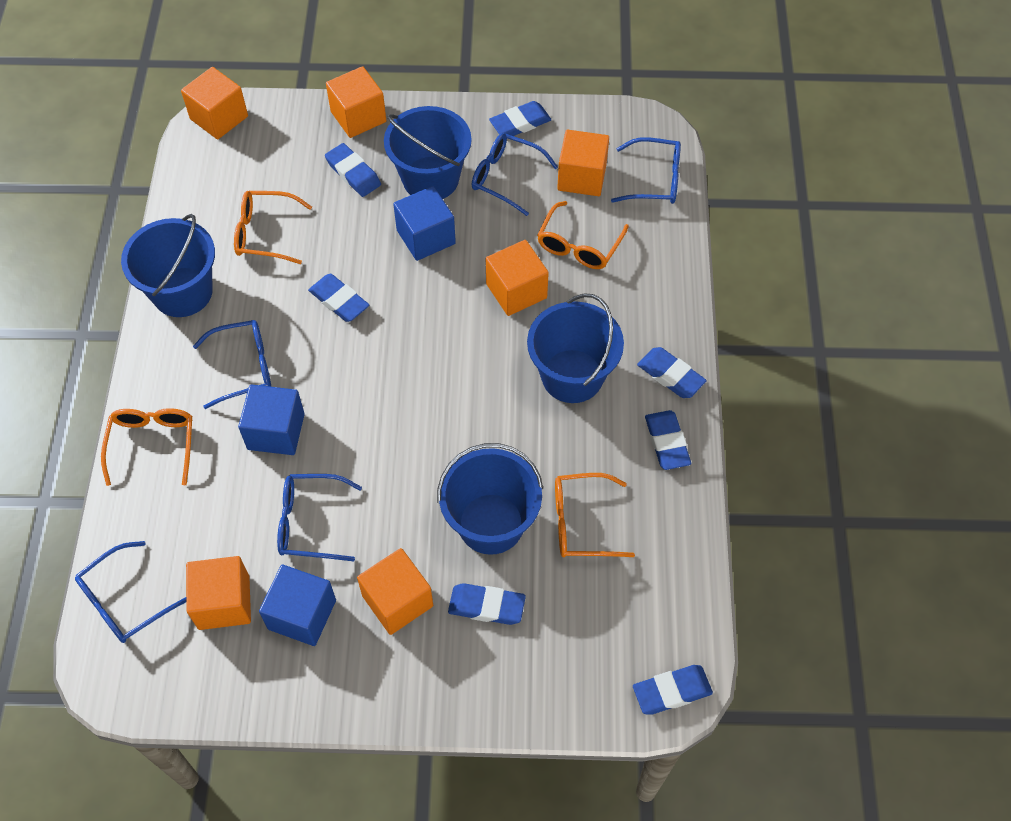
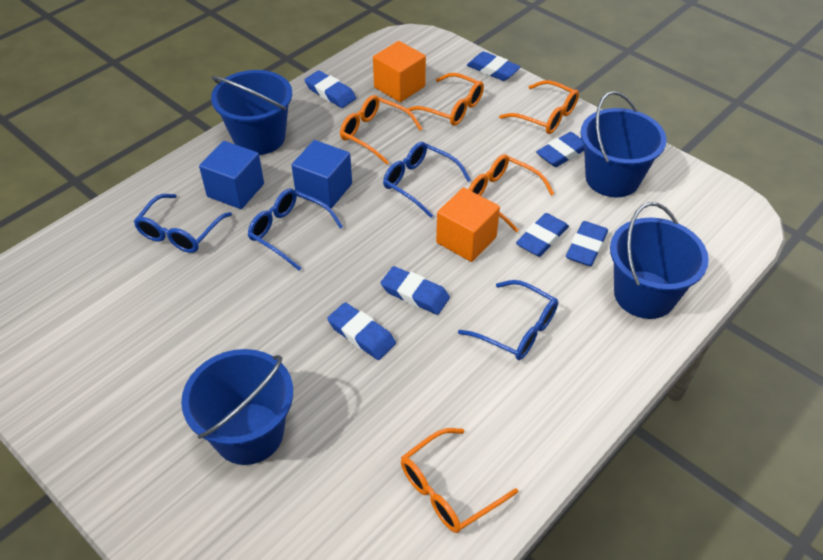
blue cube: 3 -> 2
blue glasses: 5 -> 4
orange cube: 6 -> 2
orange glasses: 4 -> 5

